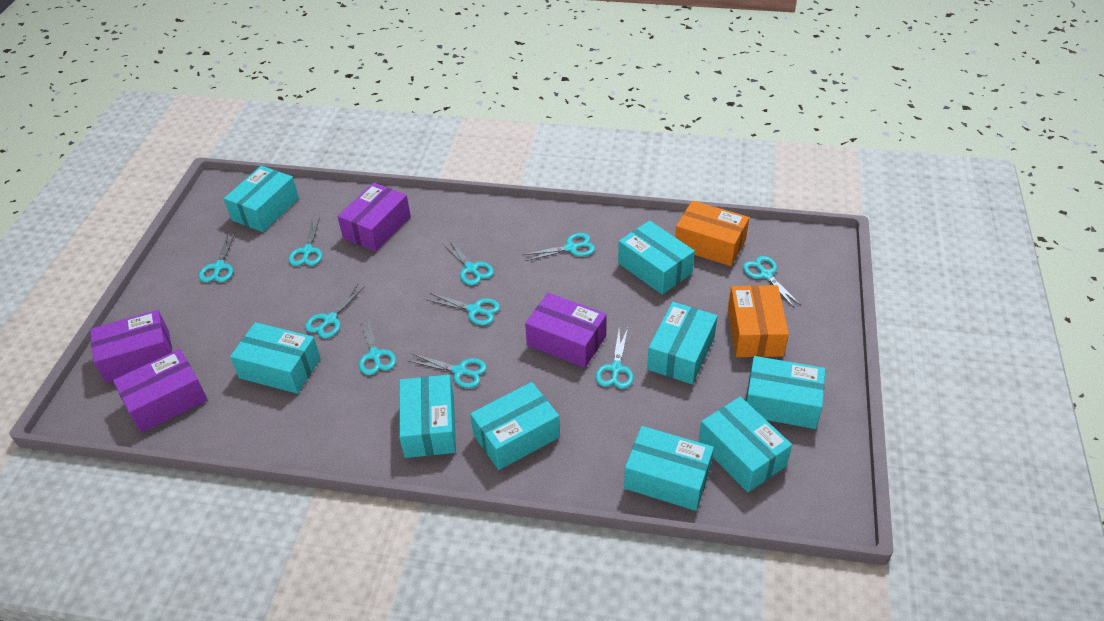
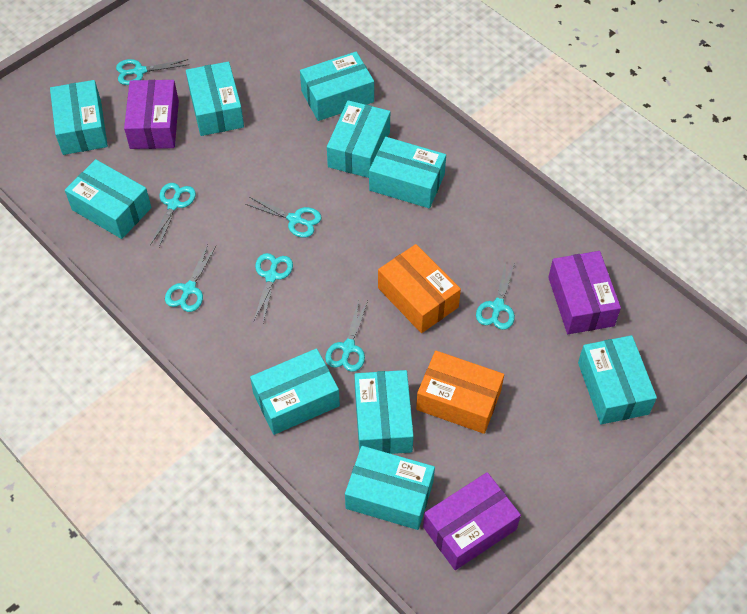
purple box: 4 -> 3
turquoise box: 9 -> 10
turquoise scissors: 10 -> 7

